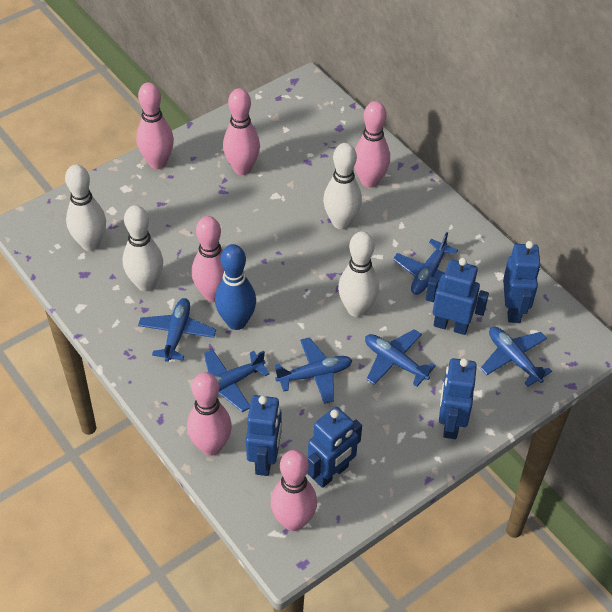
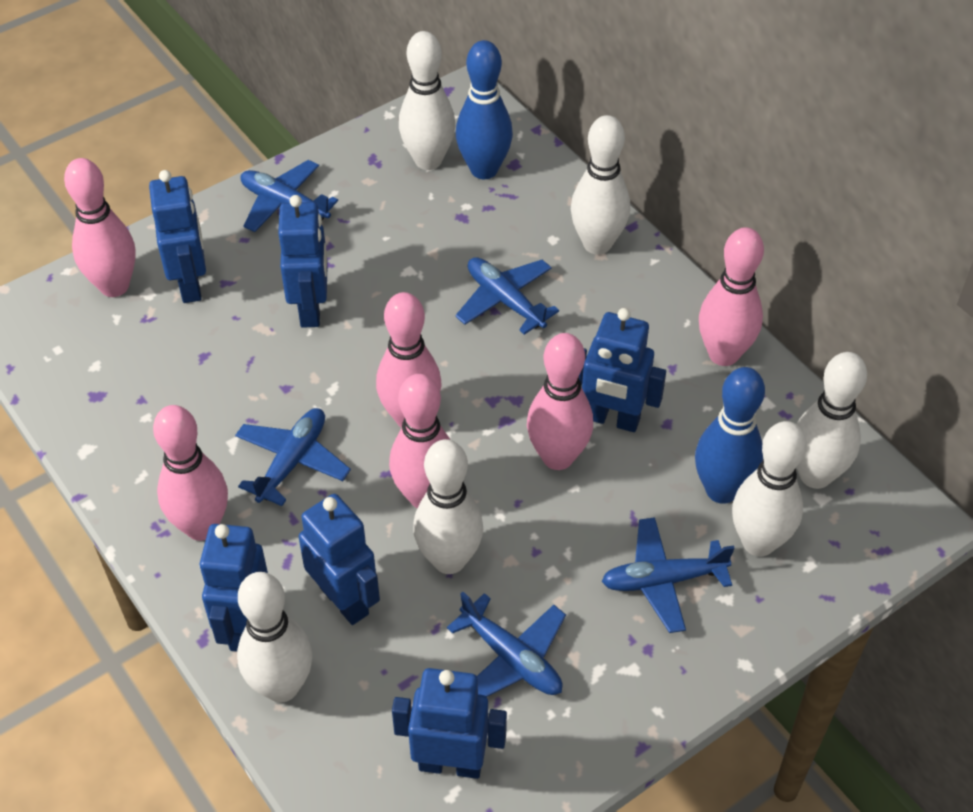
blue bowling pin: 1 -> 2
blue plane: 6 -> 5
blue robot: 5 -> 6
white bowling pin: 4 -> 6

